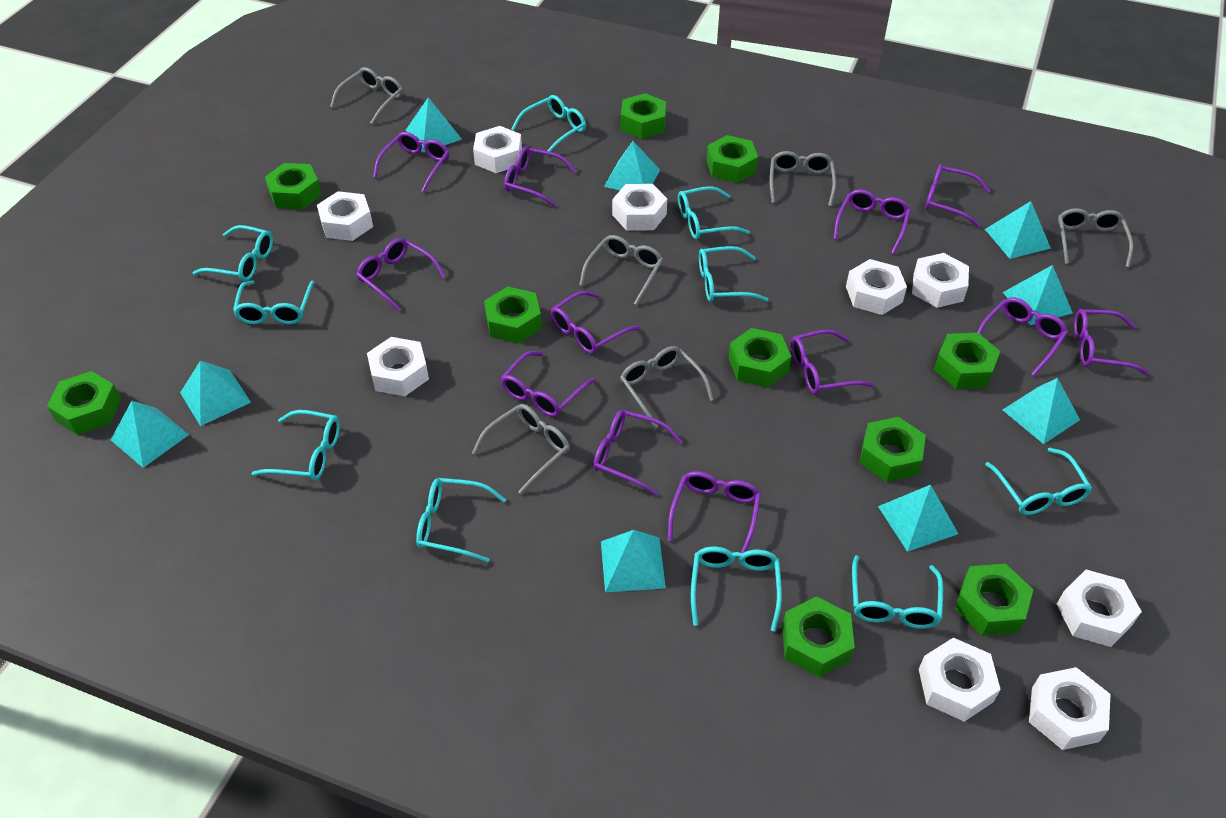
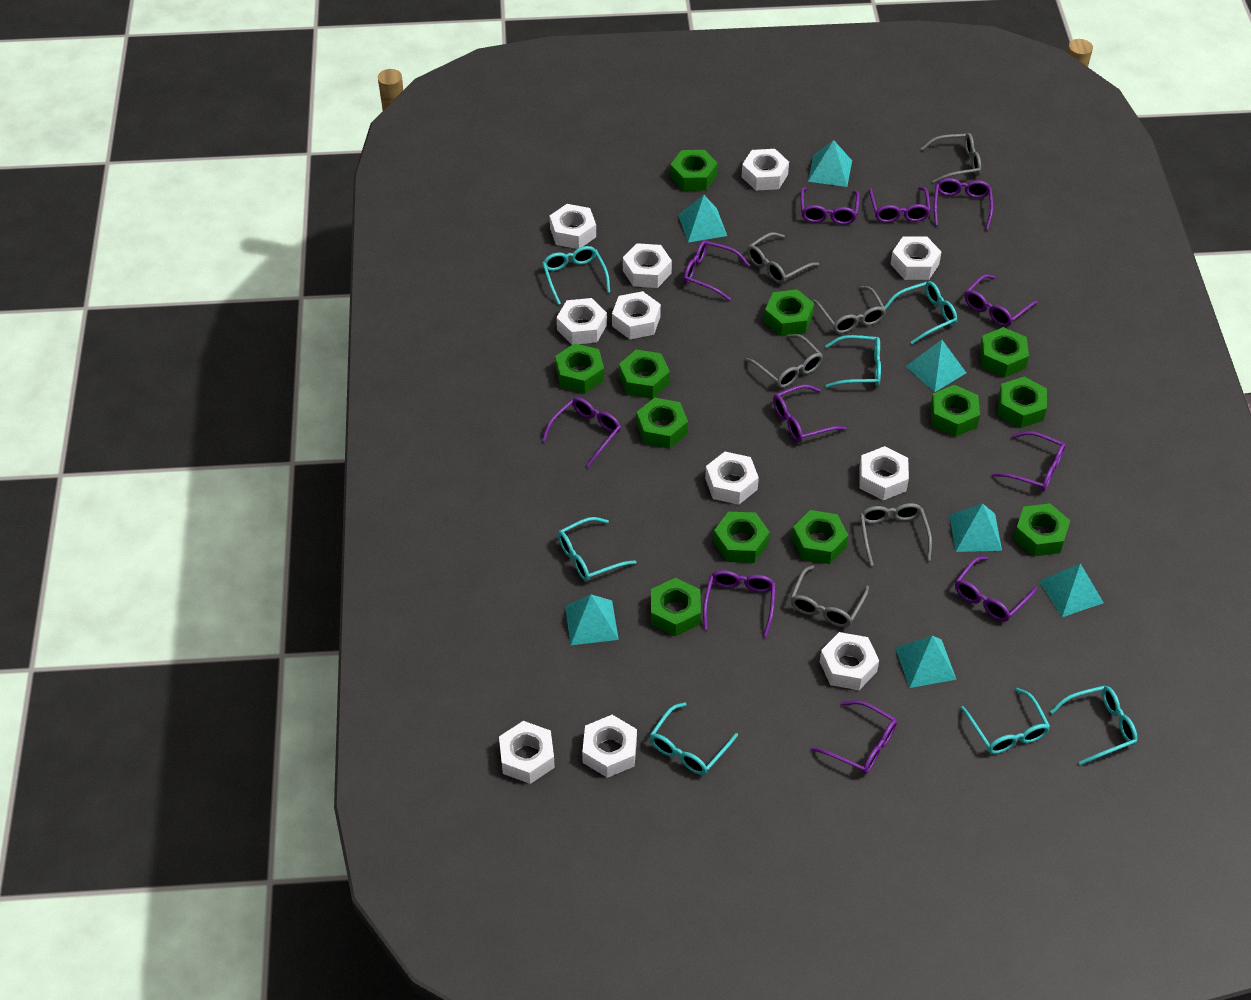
green nut: 10 -> 12
purple glasses: 12 -> 11
turquoise glasses: 10 -> 7
turquoise pyramid: 9 -> 7
white nut: 9 -> 11

